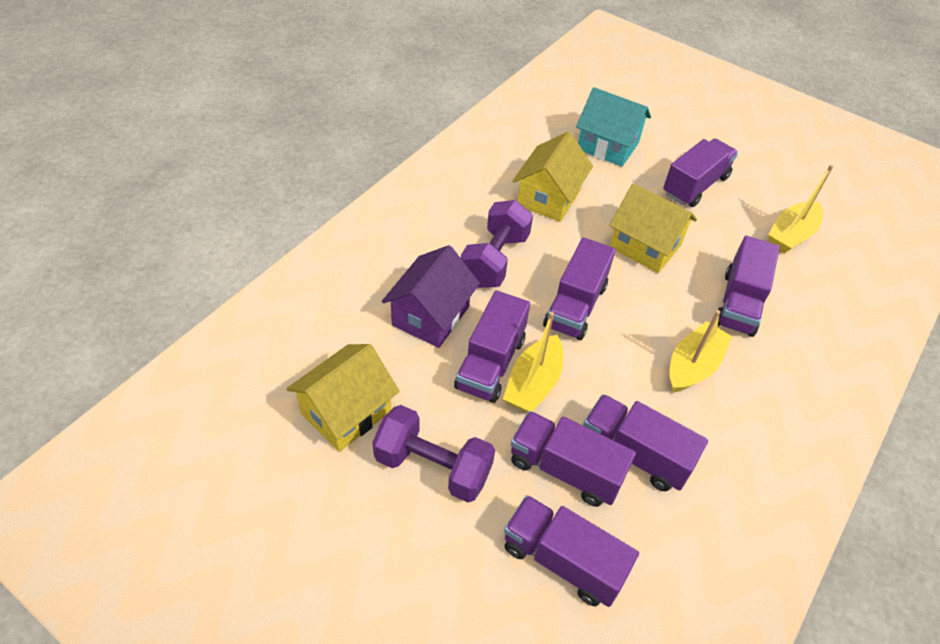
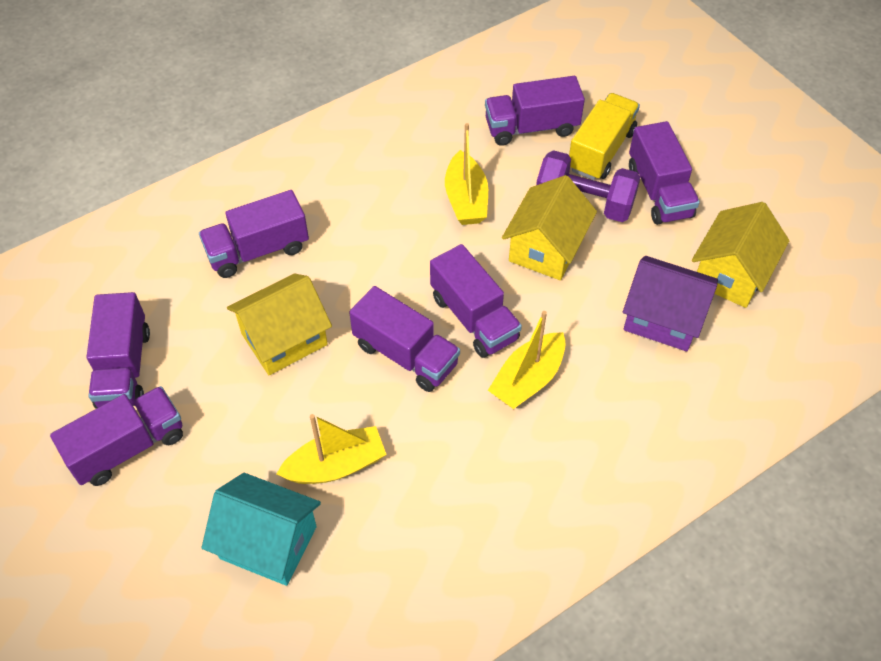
purple dumbbell: 2 -> 1
yellow truck: 0 -> 1

